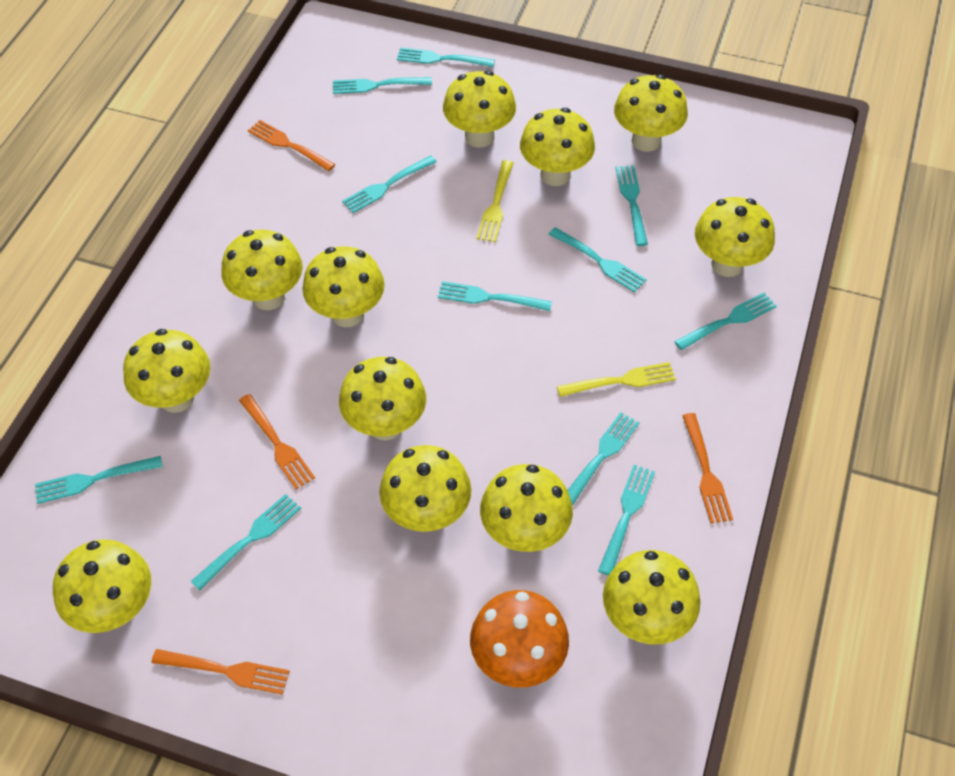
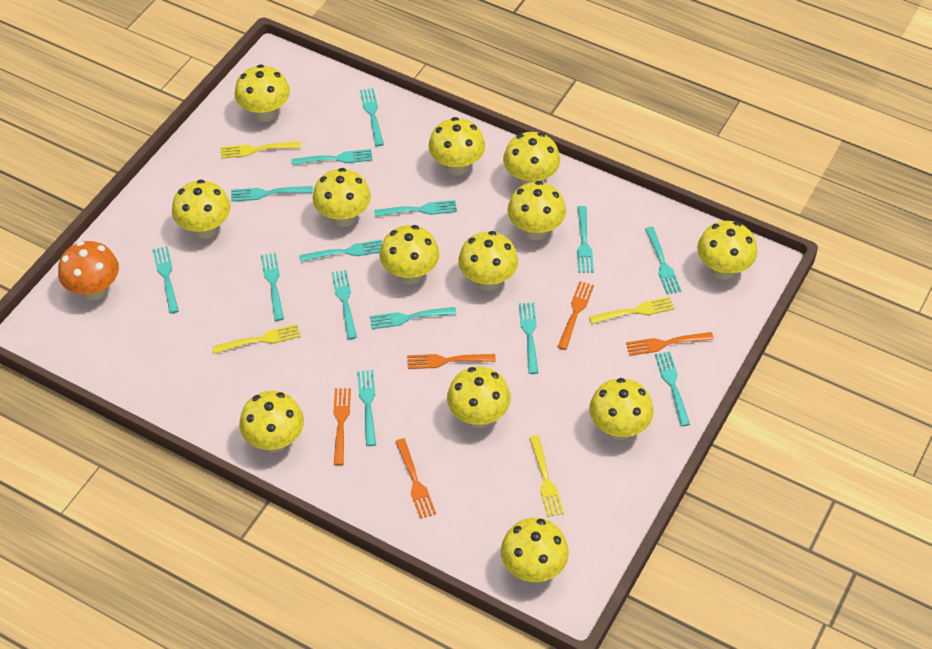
orange fork: 4 -> 5
turquoise fork: 11 -> 14
yellow fork: 2 -> 4
yellow mushroom: 12 -> 13

